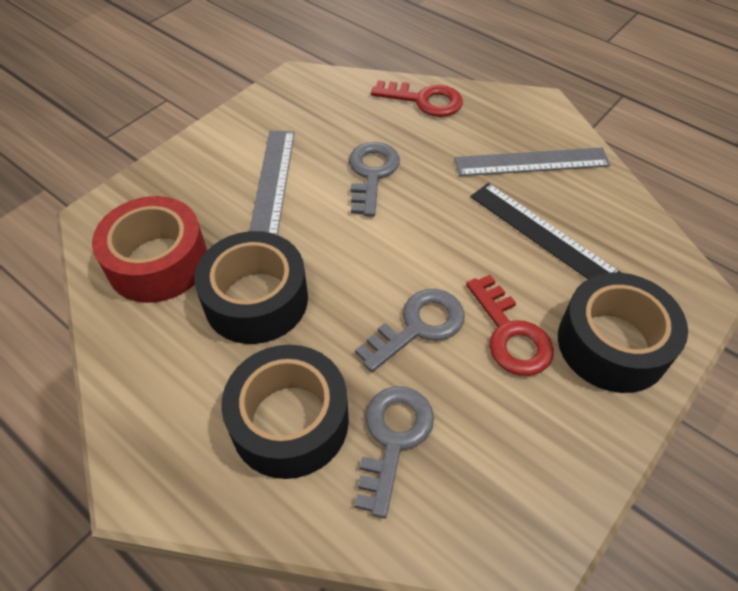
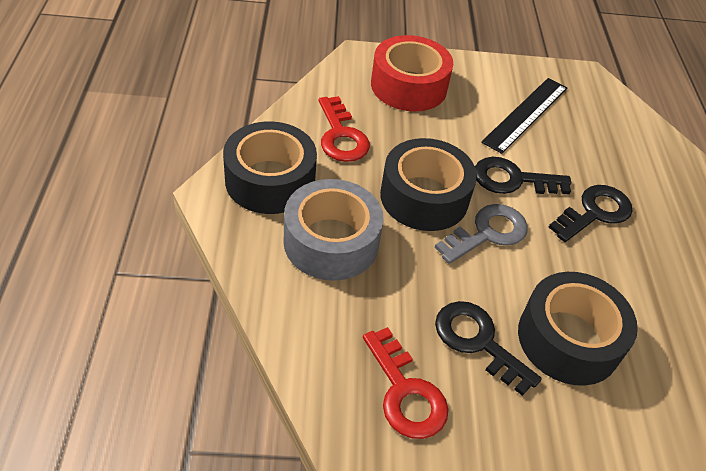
black key: 0 -> 3
grey key: 3 -> 1
grey ruler: 2 -> 0
grey tape: 0 -> 1

